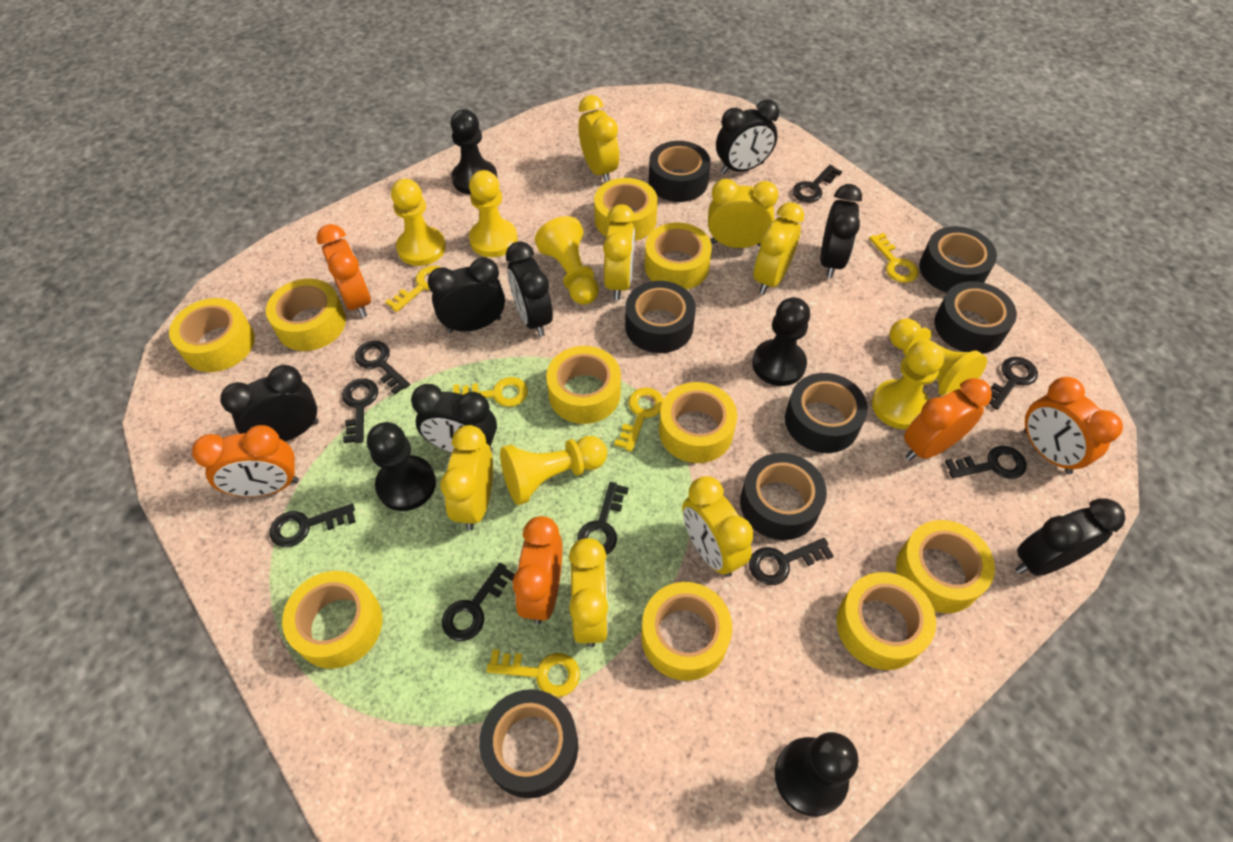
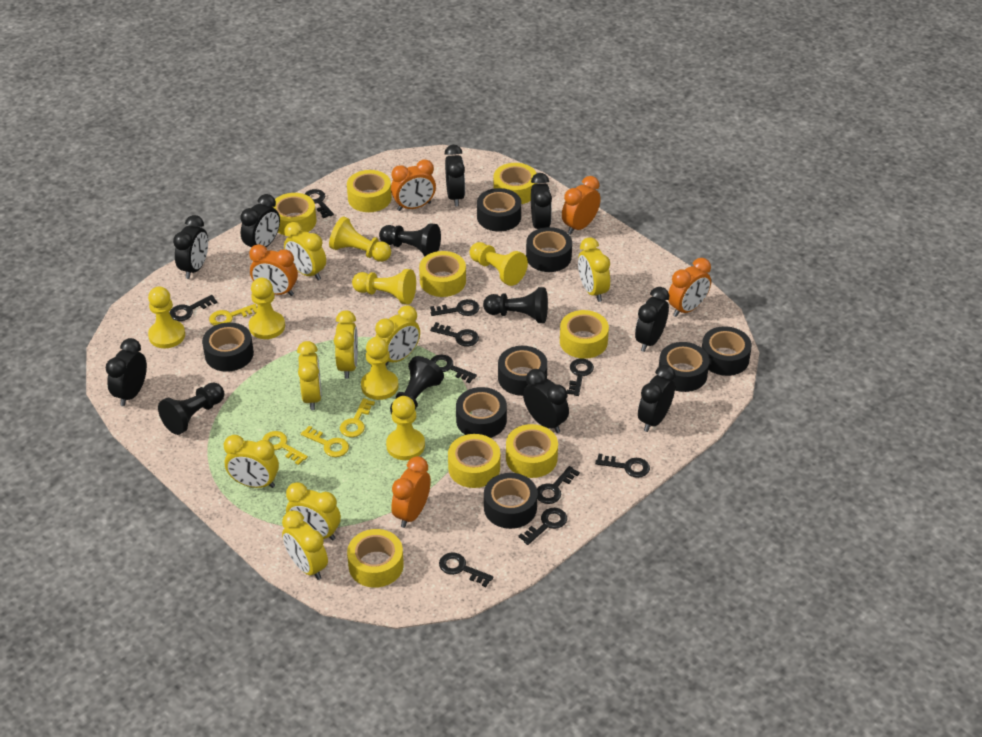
black clock: 7 -> 8
black key: 9 -> 10
black tape: 7 -> 8
yellow clock: 7 -> 8
yellow key: 5 -> 4
yellow pawn: 6 -> 7
yellow tape: 10 -> 8

